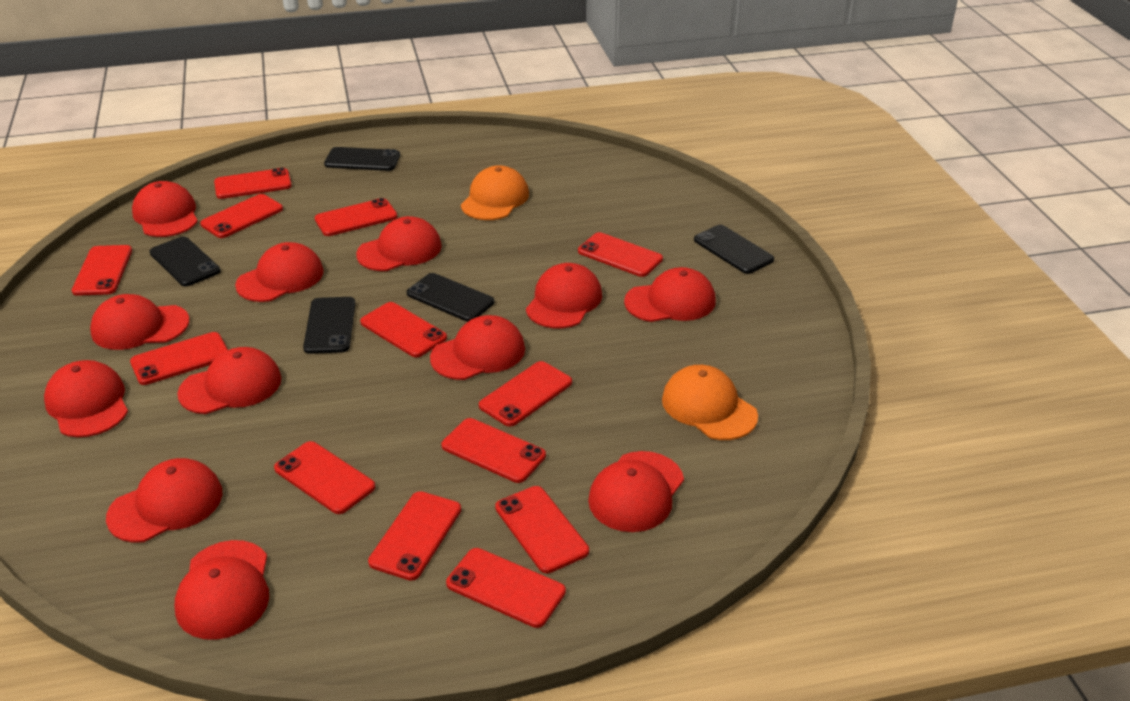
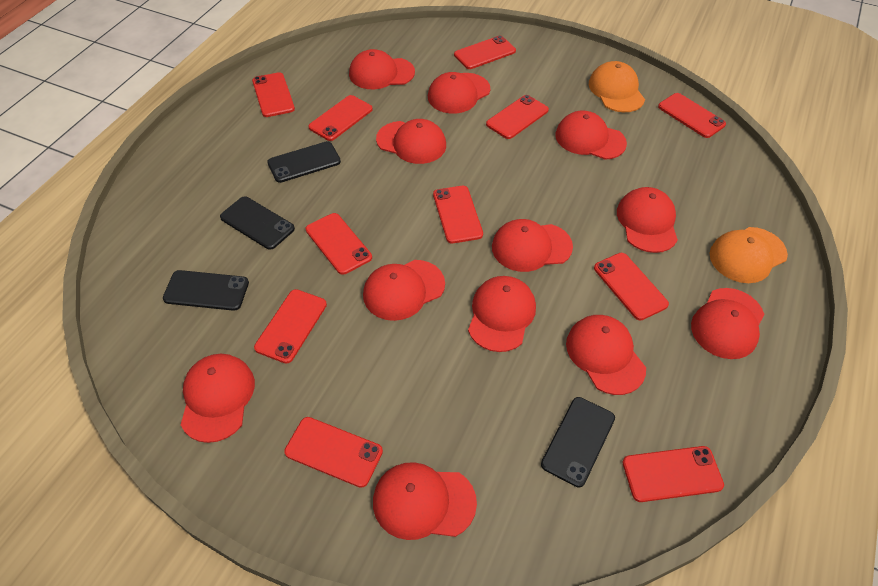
black phone: 5 -> 4
red phone: 13 -> 11

